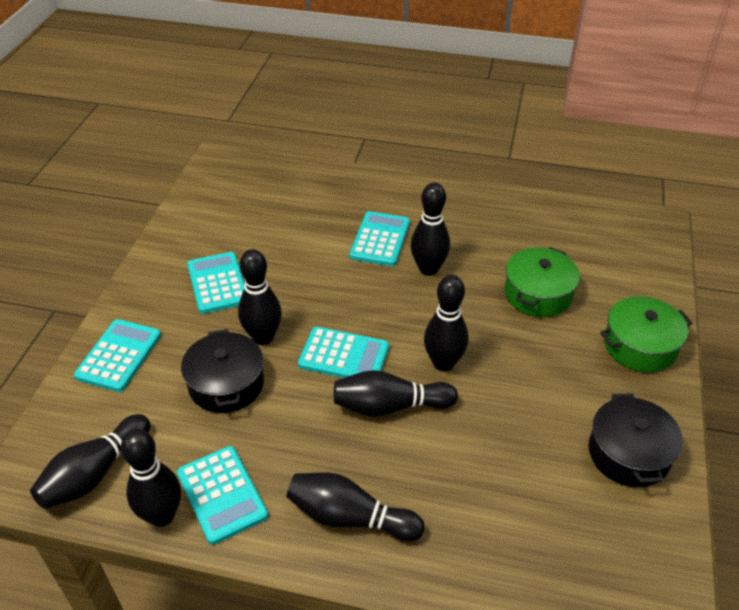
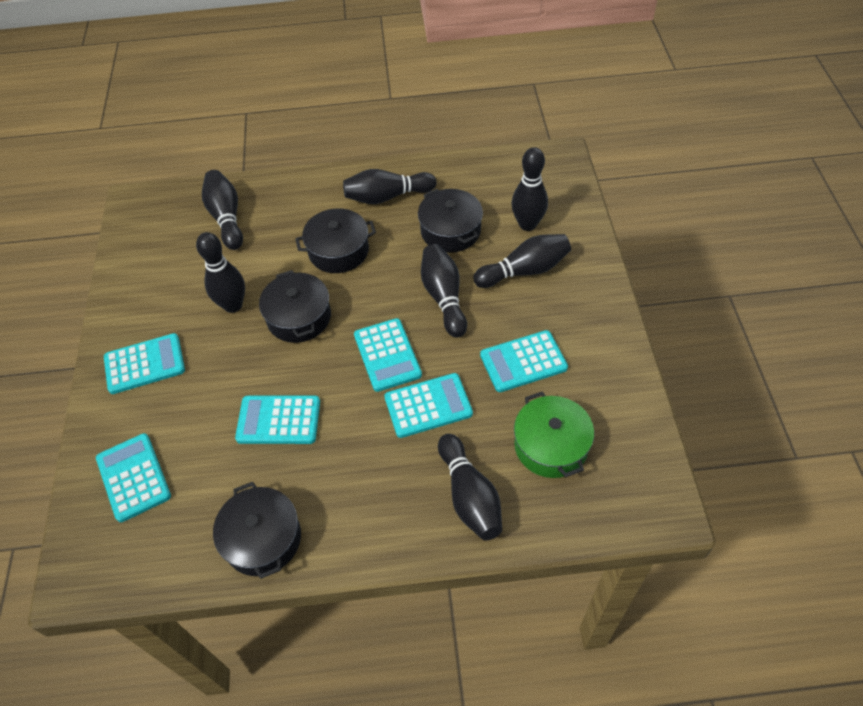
black pot: 2 -> 4
green pot: 2 -> 1
turquoise calculator: 5 -> 6

